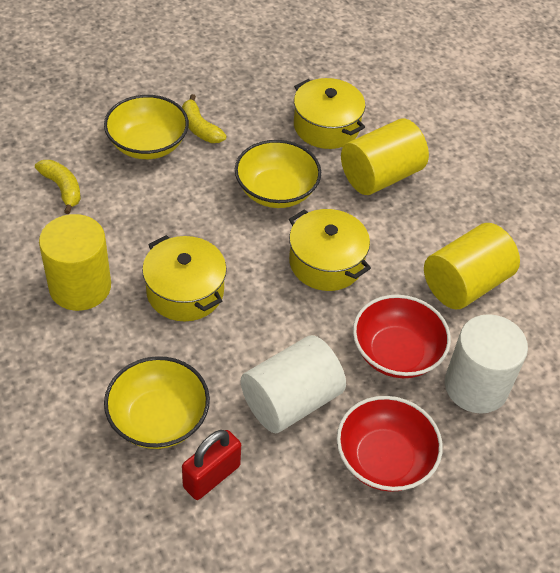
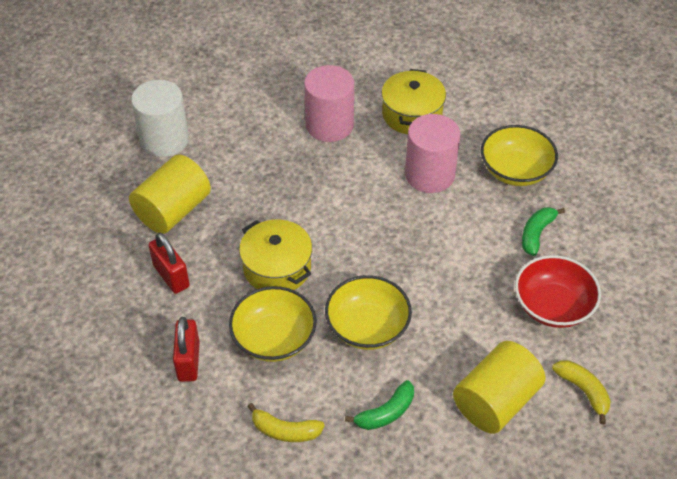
green banana: 0 -> 2
pink cylinder: 0 -> 2
red bowl: 2 -> 1
red padlock: 1 -> 2
white cylinder: 2 -> 1
yellow cylinder: 3 -> 2
yellow pot: 3 -> 2

